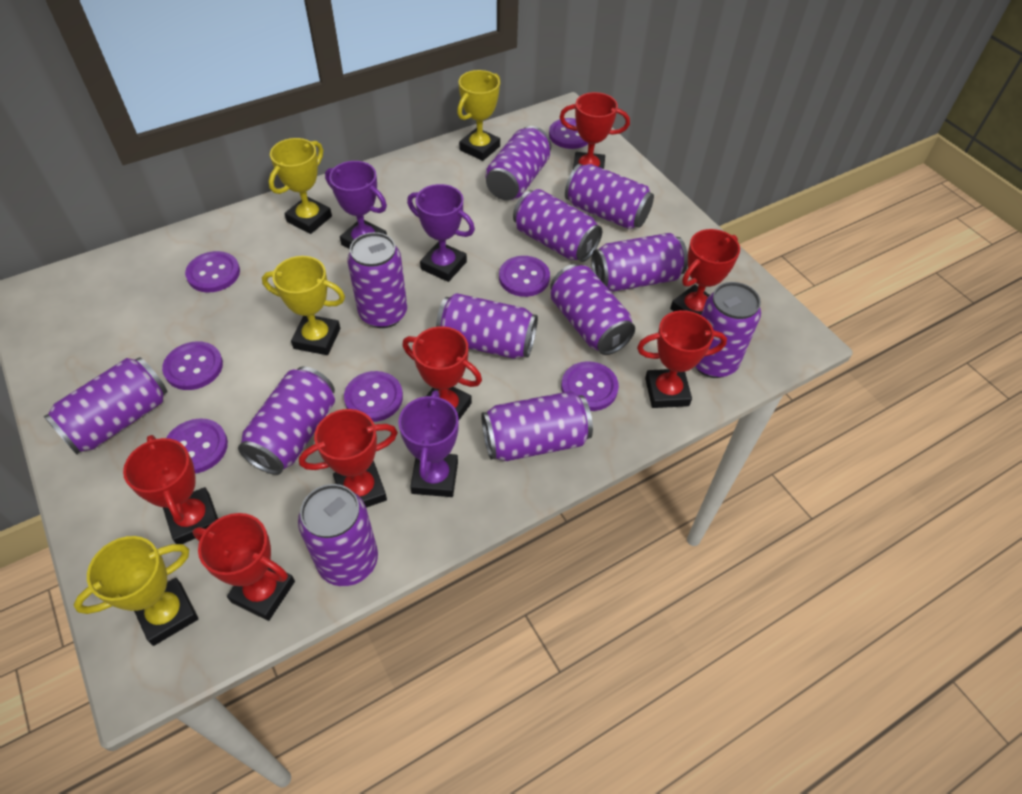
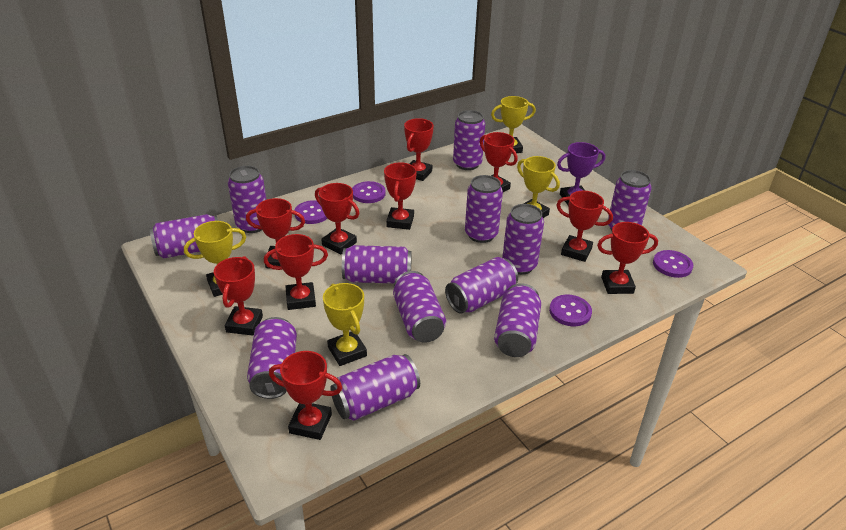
purple button: 7 -> 4
purple trophy: 3 -> 1
red trophy: 7 -> 10

